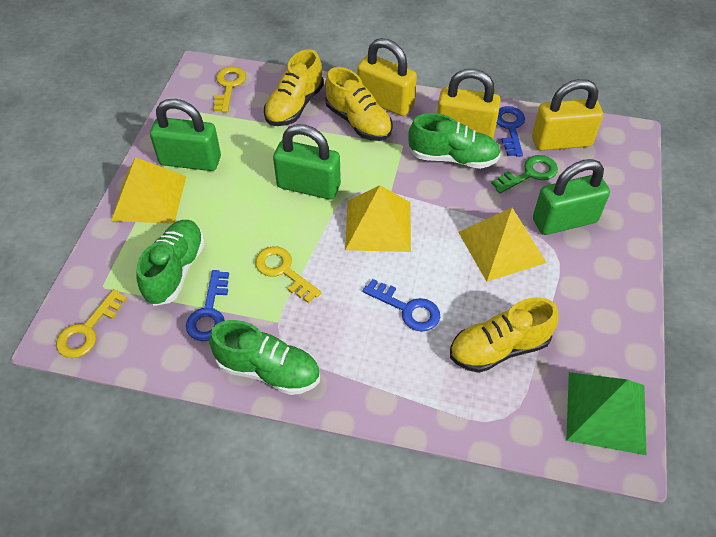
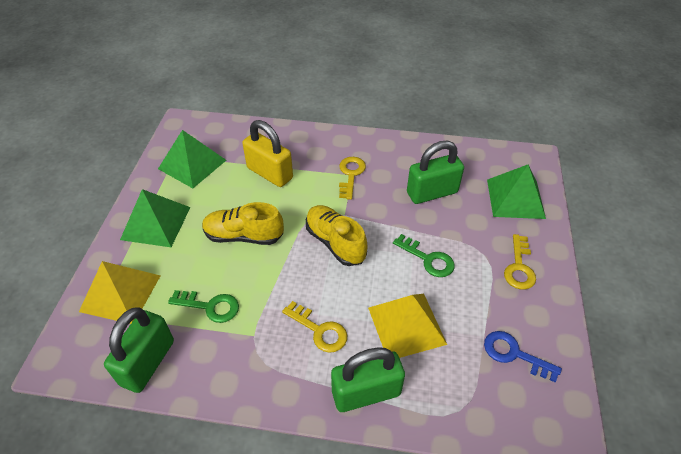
blue key: 3 -> 1
green key: 1 -> 2
green pyramid: 1 -> 3
green shoe: 3 -> 0
yellow padlock: 3 -> 1
yellow pyramid: 3 -> 2
yellow shoe: 3 -> 2

